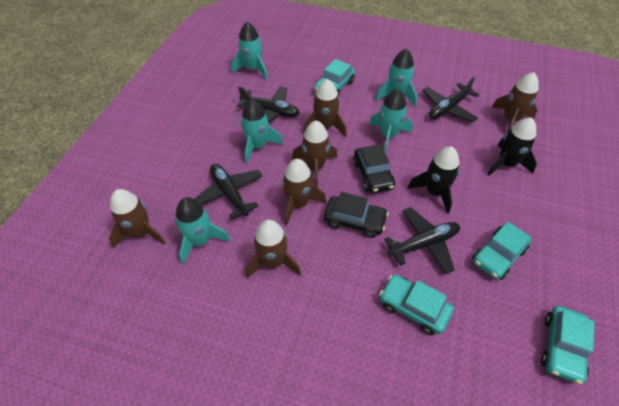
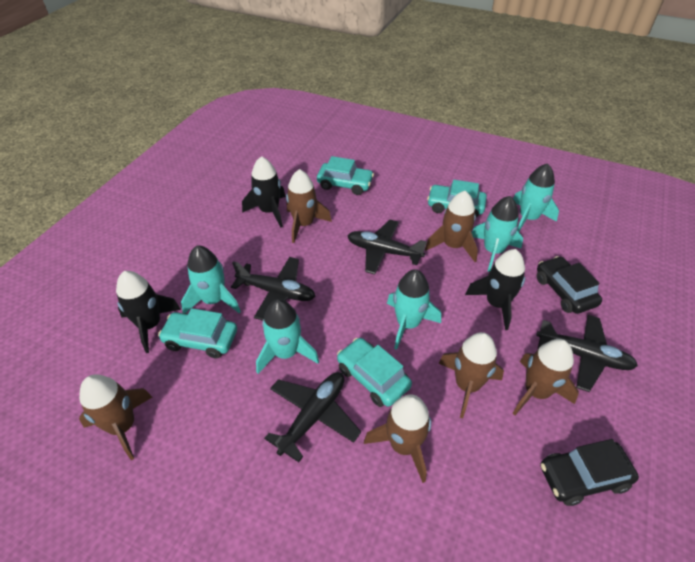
black rocket: 2 -> 3

